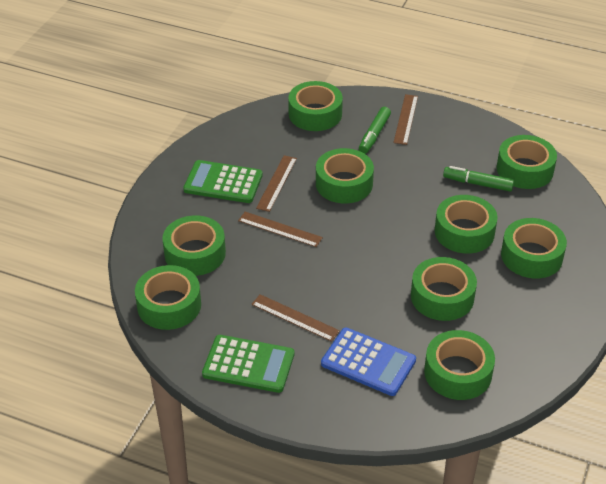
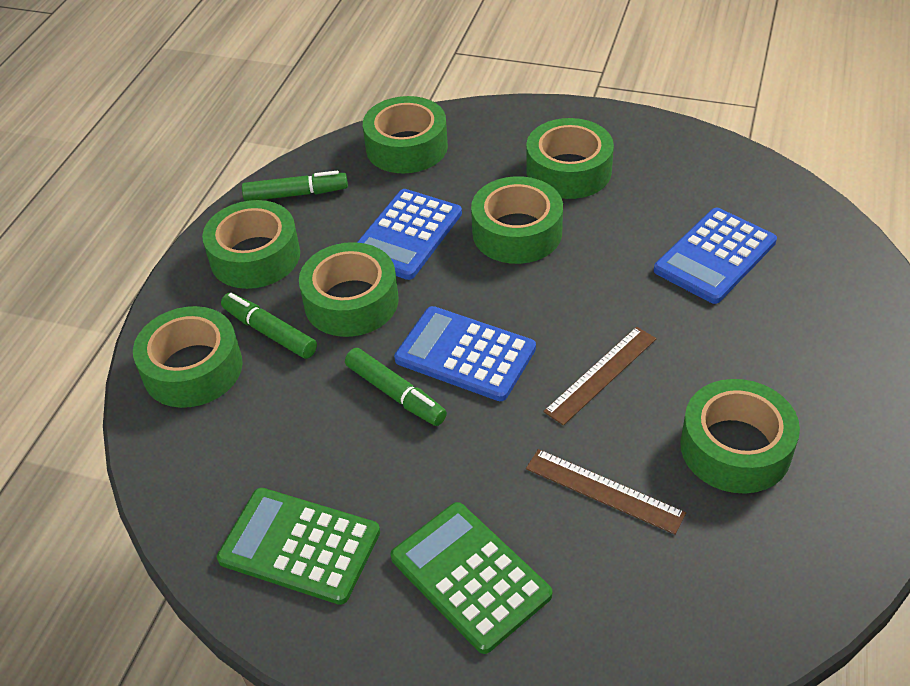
blue calculator: 1 -> 3
brown ruler: 4 -> 2
green marker: 2 -> 3
green tape: 9 -> 7

